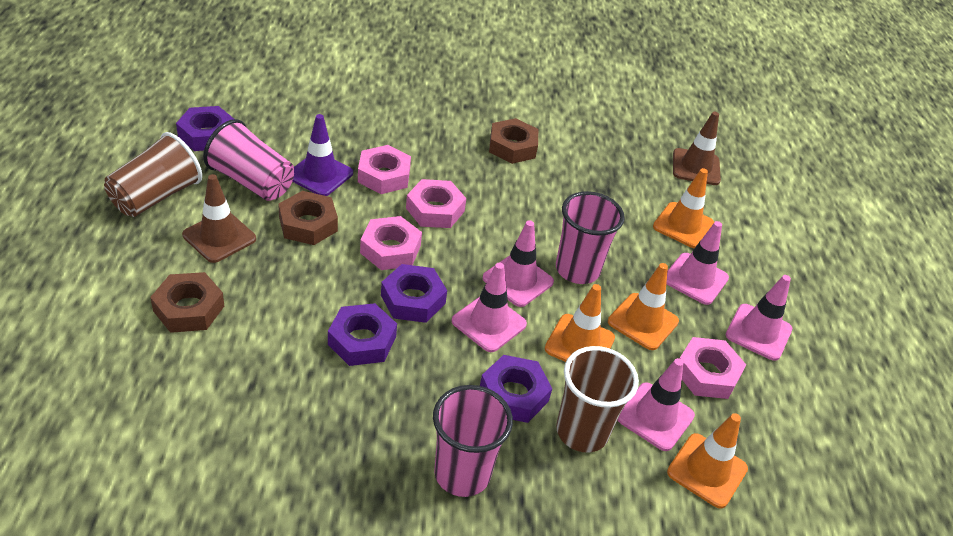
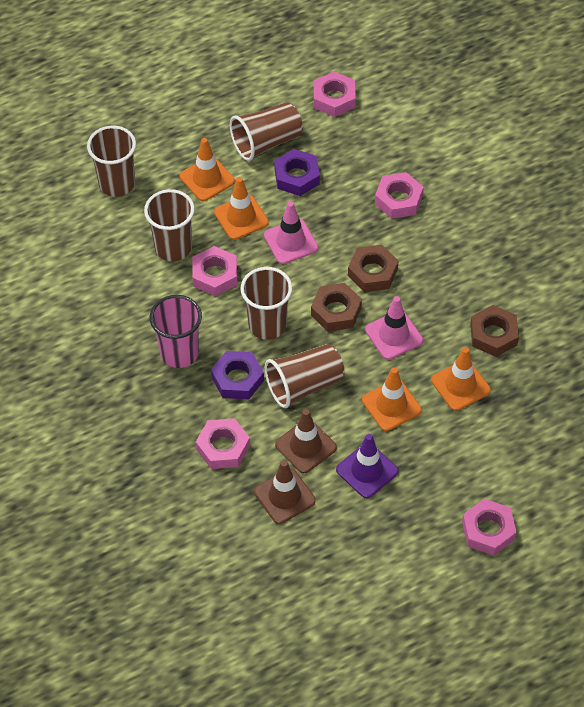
brown cup: 2 -> 5
pink cup: 3 -> 1
pink nut: 4 -> 5
pink traffic cone: 5 -> 2
purple nut: 4 -> 2

